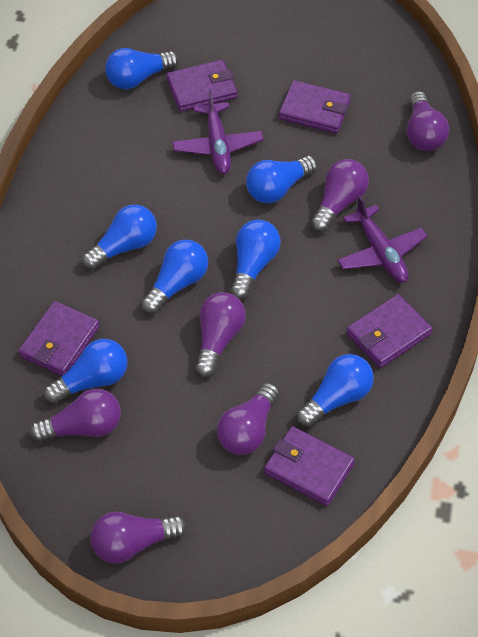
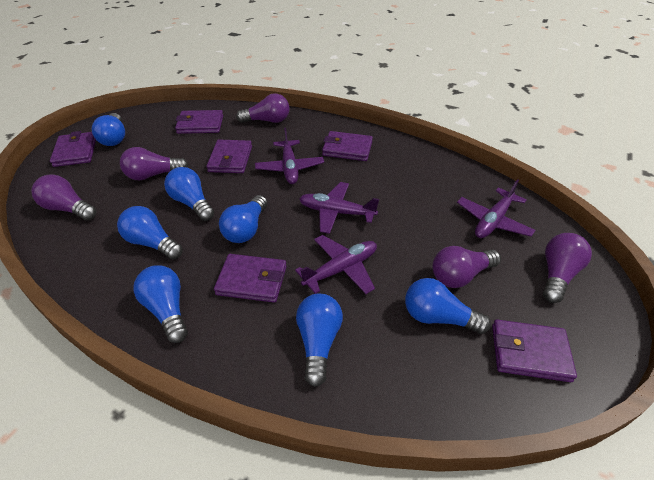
purple light bulb: 6 -> 5
purple plane: 2 -> 4
purple wallet: 5 -> 6

